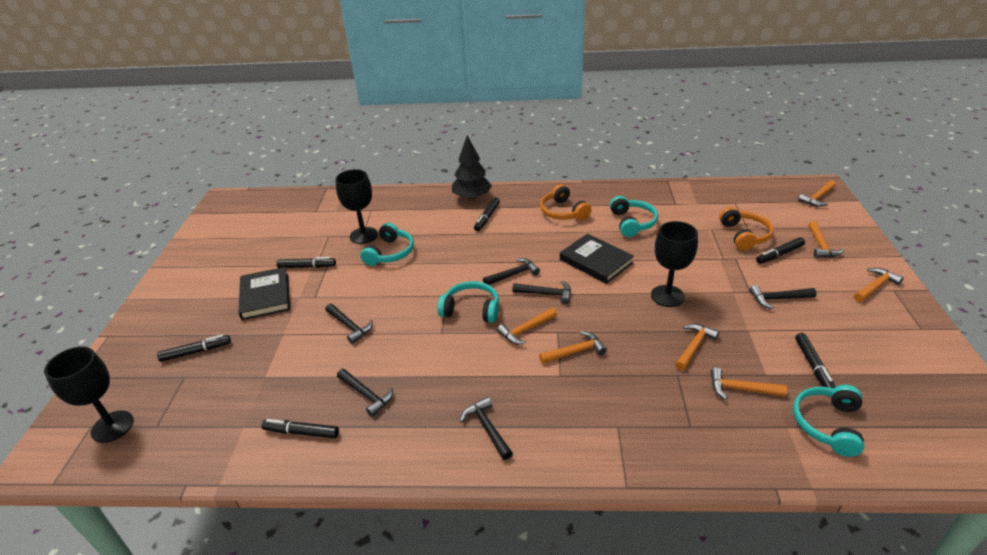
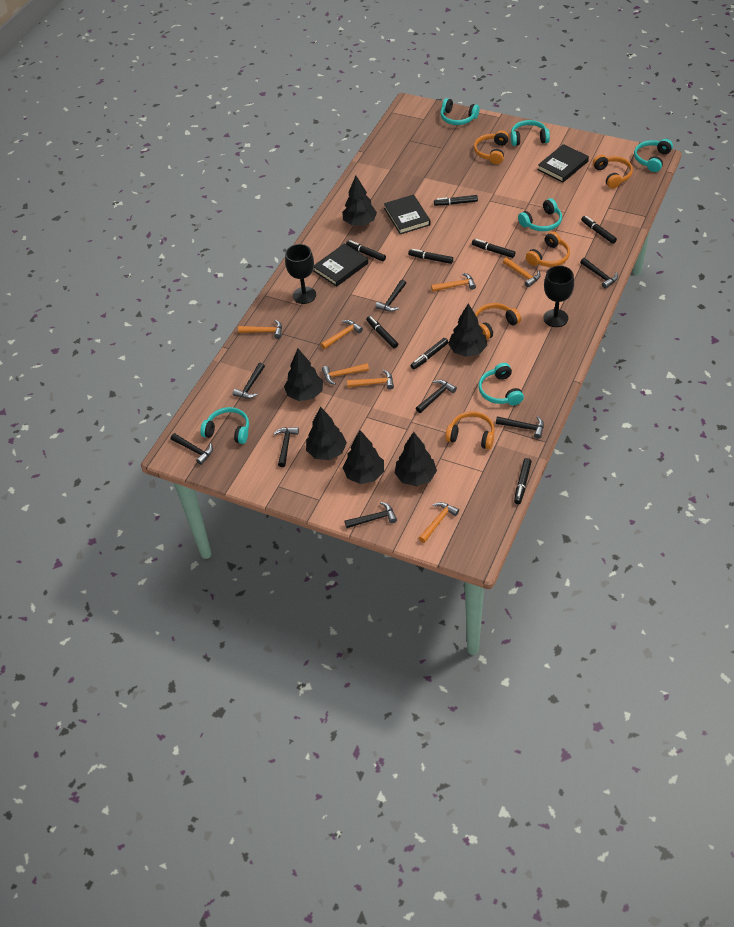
black book: 2 -> 3
black goblet: 3 -> 2
black hammer: 6 -> 8
black marker: 6 -> 8
black tree: 1 -> 6
orange headphones: 2 -> 5
turquoise headphones: 4 -> 6

